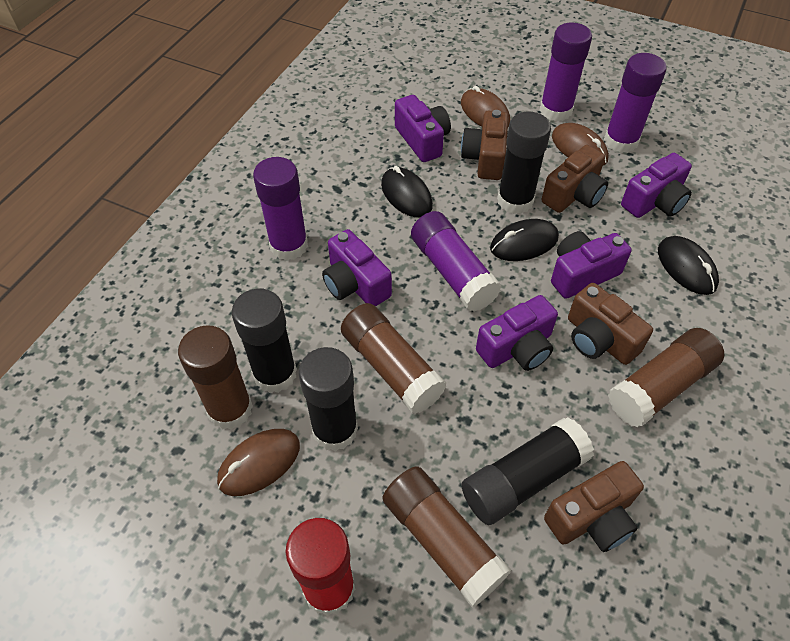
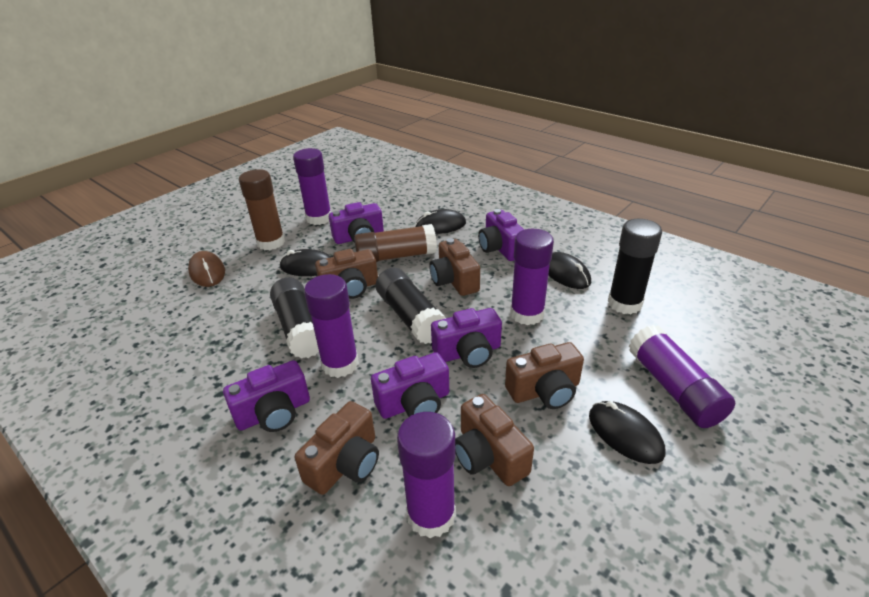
black glue stick: 4 -> 3
black mouse: 3 -> 4
brown camera: 4 -> 5
brown glue stick: 4 -> 2
brown mouse: 3 -> 1
purple glue stick: 4 -> 5
red glue stick: 1 -> 0

